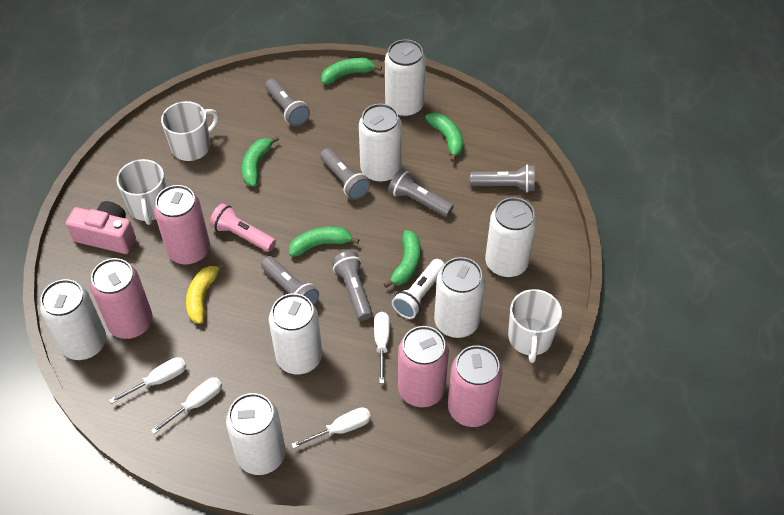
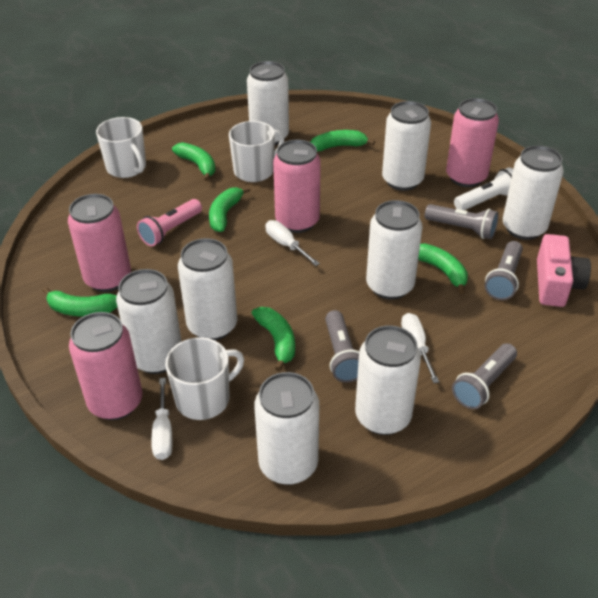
green banana: 5 -> 6
grey flashlight: 6 -> 4
white can: 7 -> 8
white screwdriver: 4 -> 3
yellow banana: 1 -> 0

